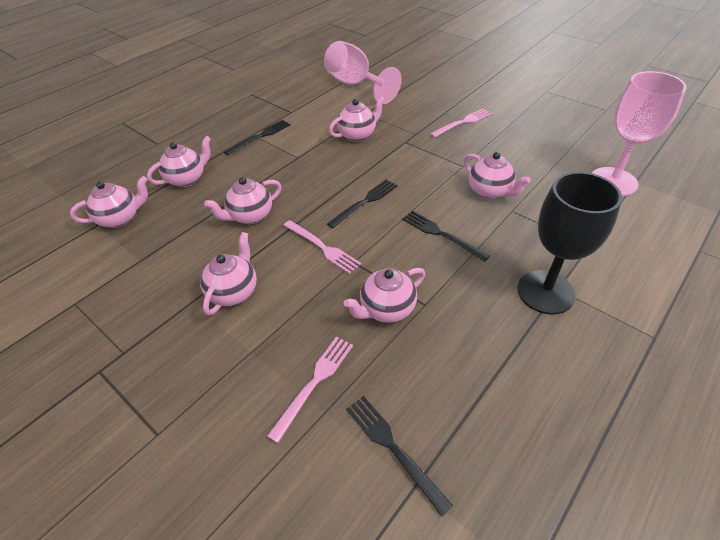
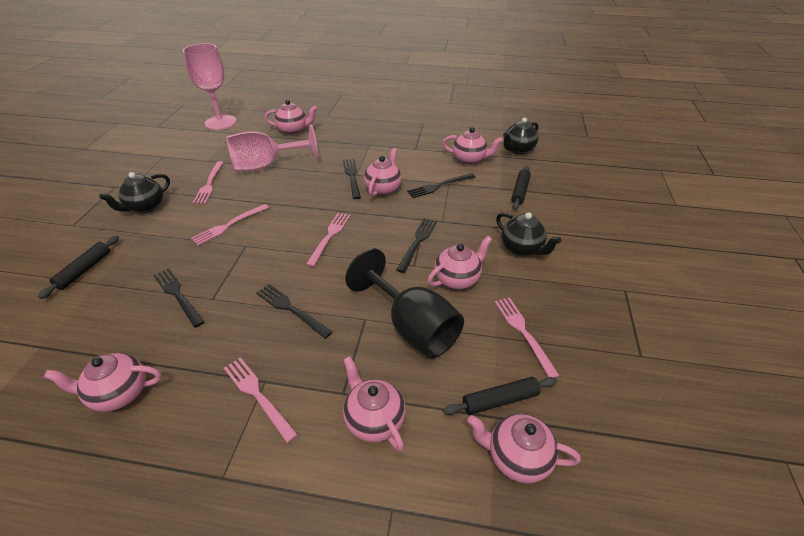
black fork: 4 -> 5
black rolling pin: 0 -> 3
black teapot: 0 -> 3
pink fork: 3 -> 5

